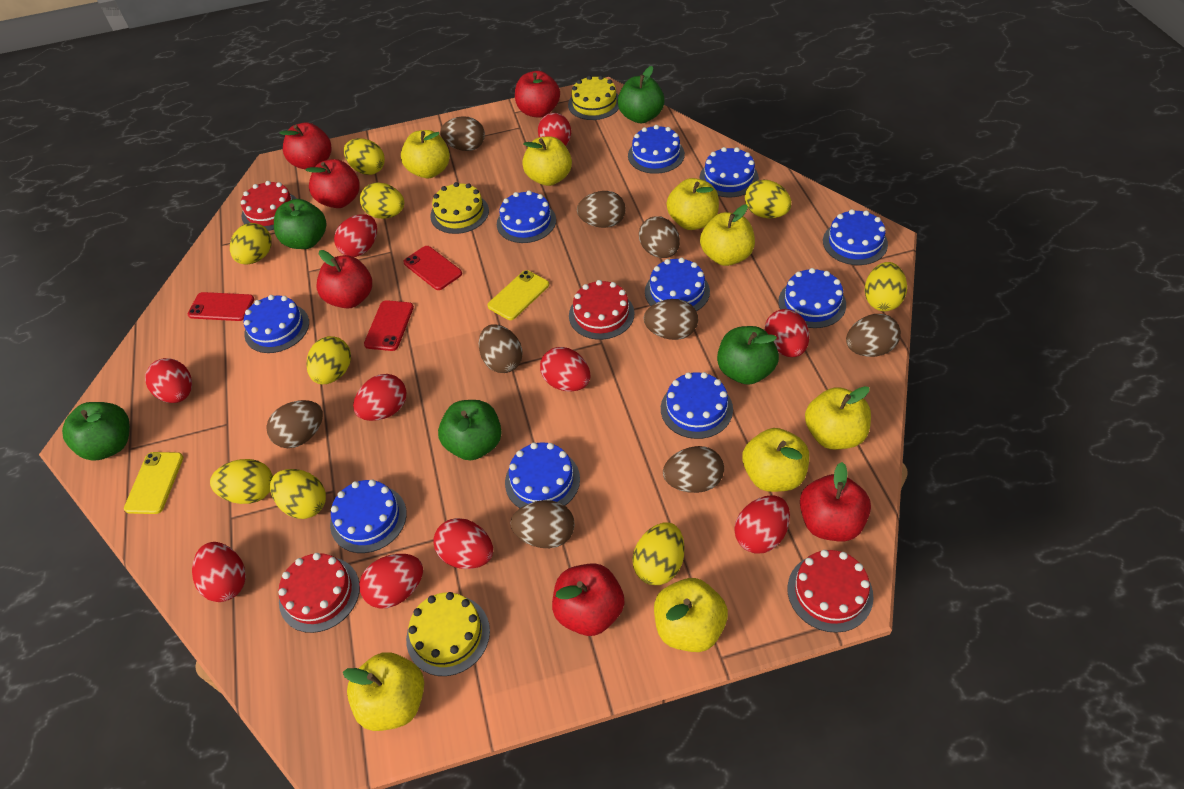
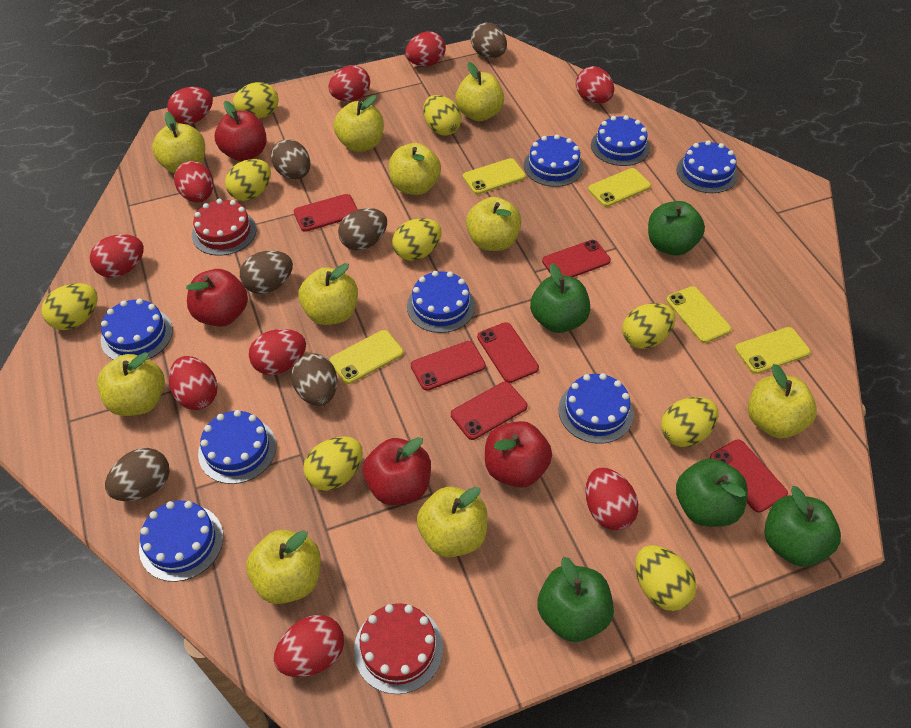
blue cake: 10 -> 8
brown egg: 9 -> 6
red apple: 6 -> 4
red cake: 4 -> 2
red phone: 3 -> 6
yellow apple: 8 -> 10
yellow cake: 3 -> 0
yellow phone: 2 -> 5

